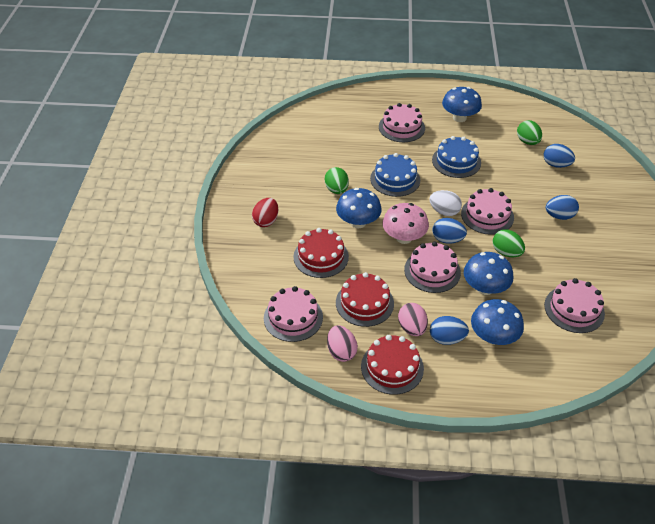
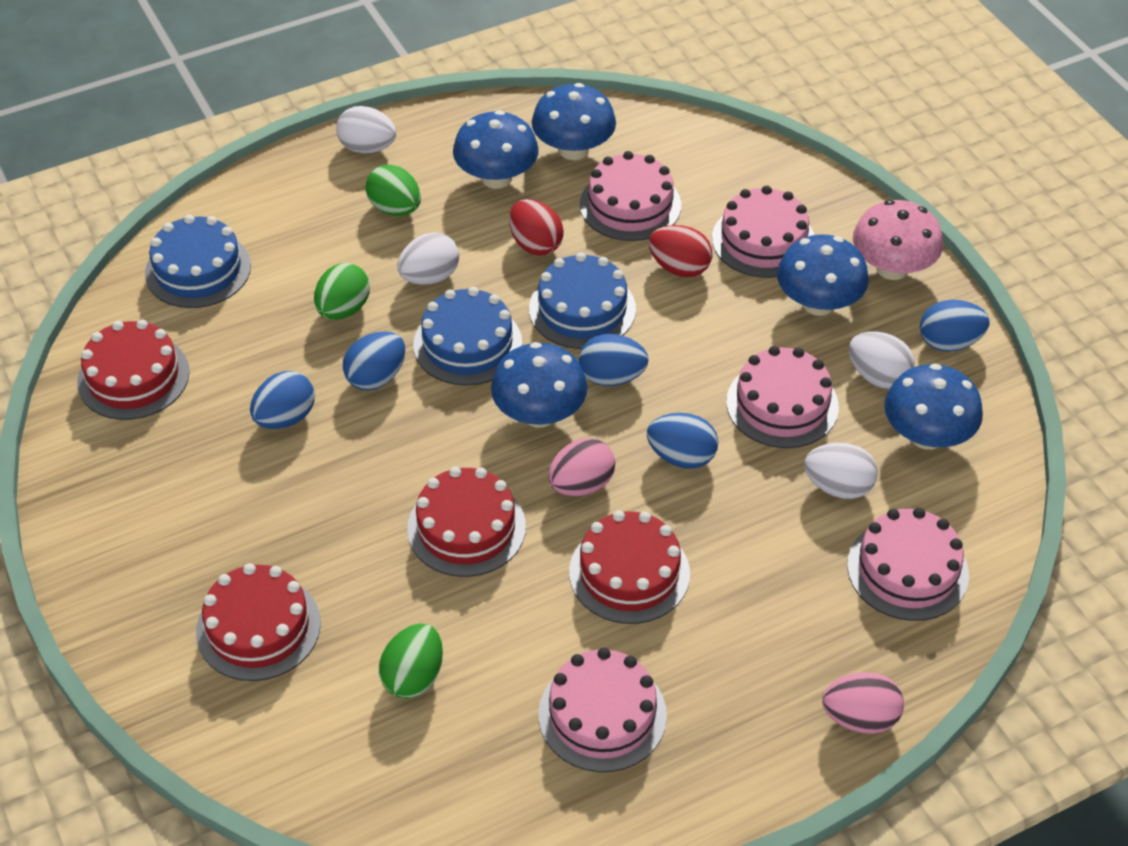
blue cake: 2 -> 3
blue egg: 4 -> 5
blue mushroom: 4 -> 5
red cake: 3 -> 4
red egg: 1 -> 2
white egg: 1 -> 4

